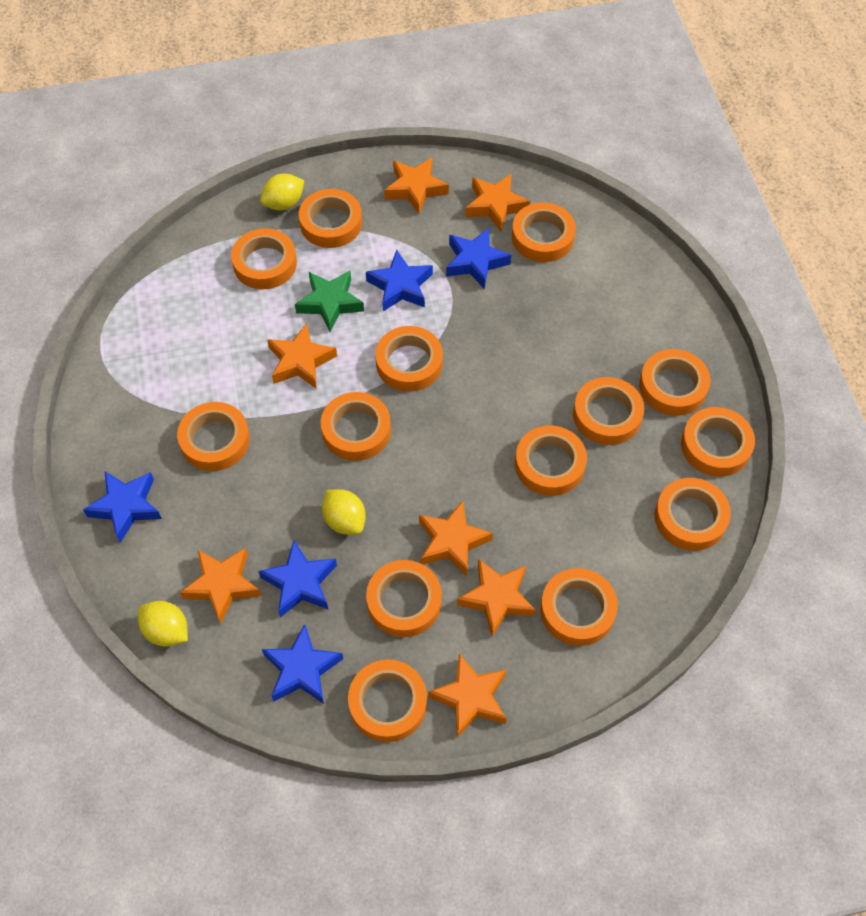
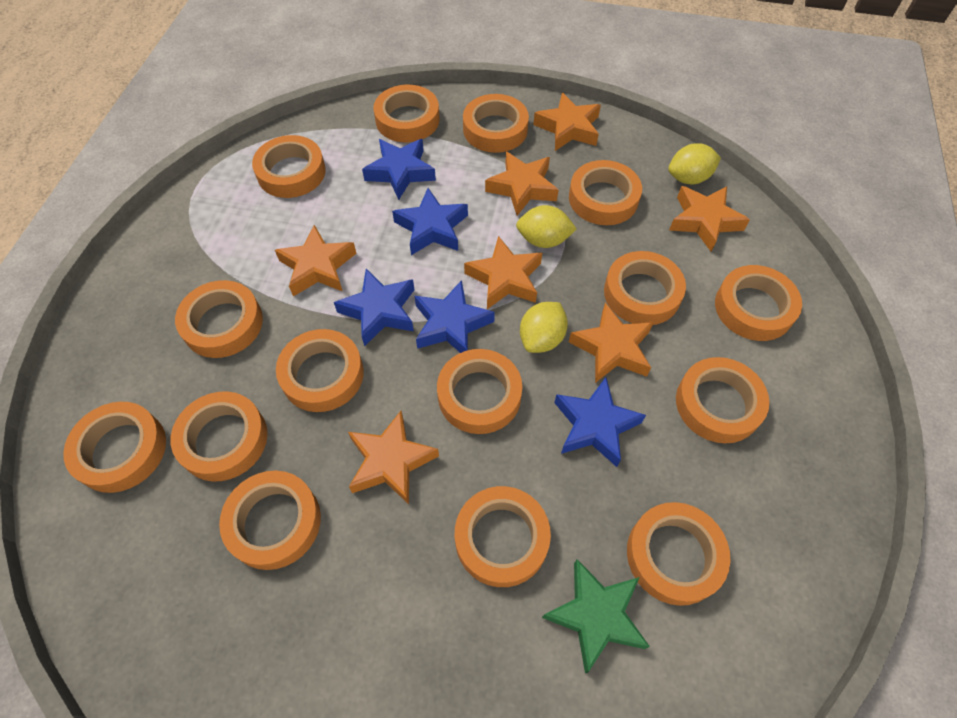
orange tape: 14 -> 15

